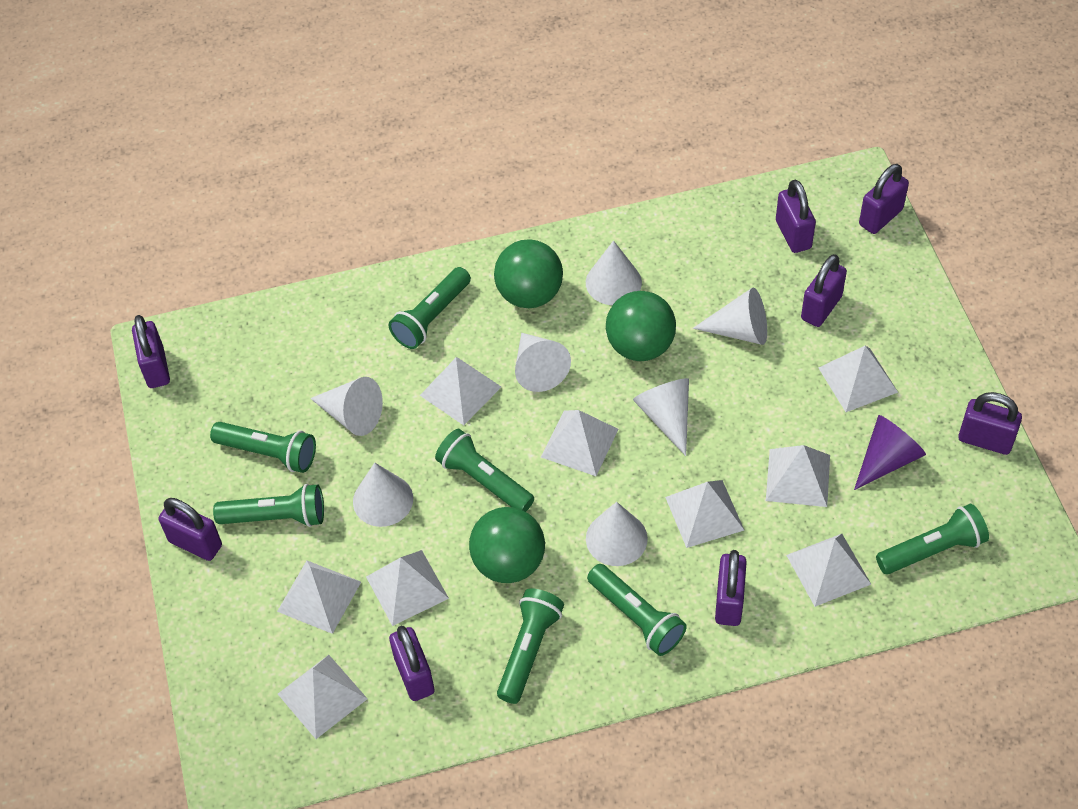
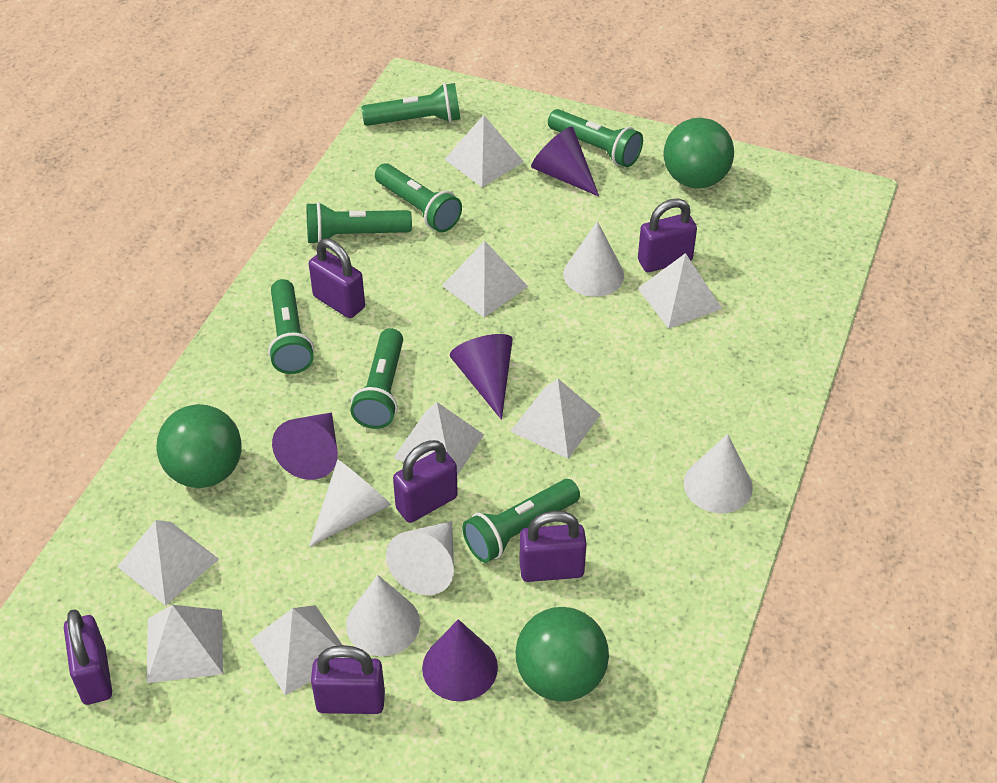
purple cone: 1 -> 4
purple padlock: 8 -> 6
white cone: 7 -> 5
white pyramid: 9 -> 8

